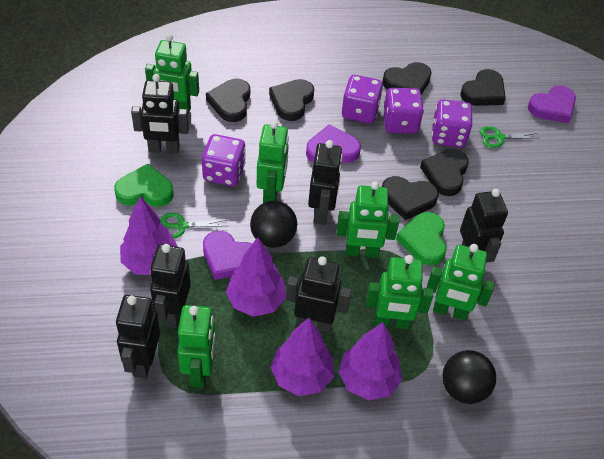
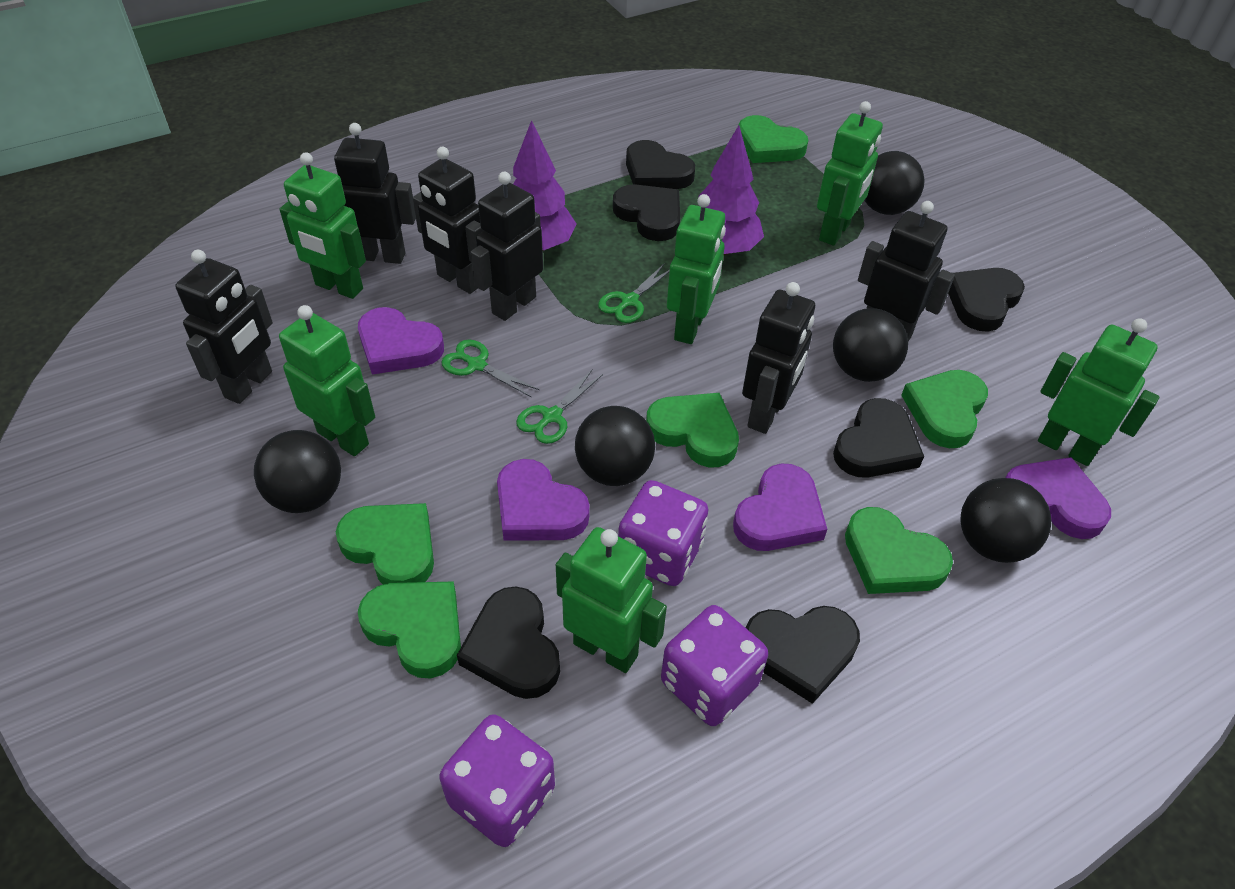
black ball: 2 -> 5
green heart: 2 -> 6
green scissors: 2 -> 3
purple dice: 4 -> 3
purple heart: 3 -> 4
purple tree: 4 -> 2

